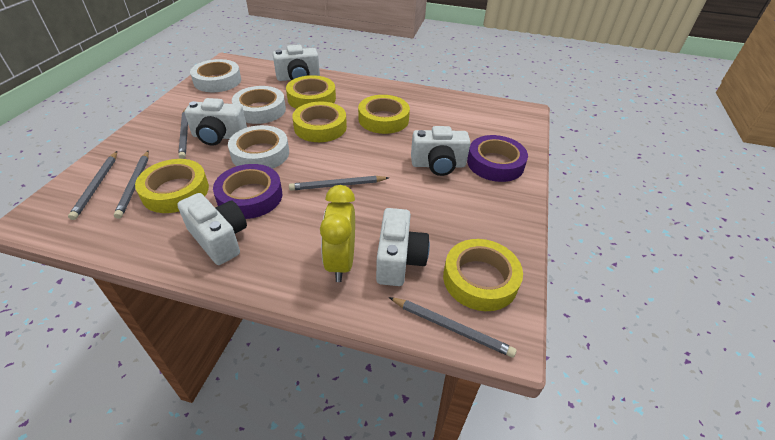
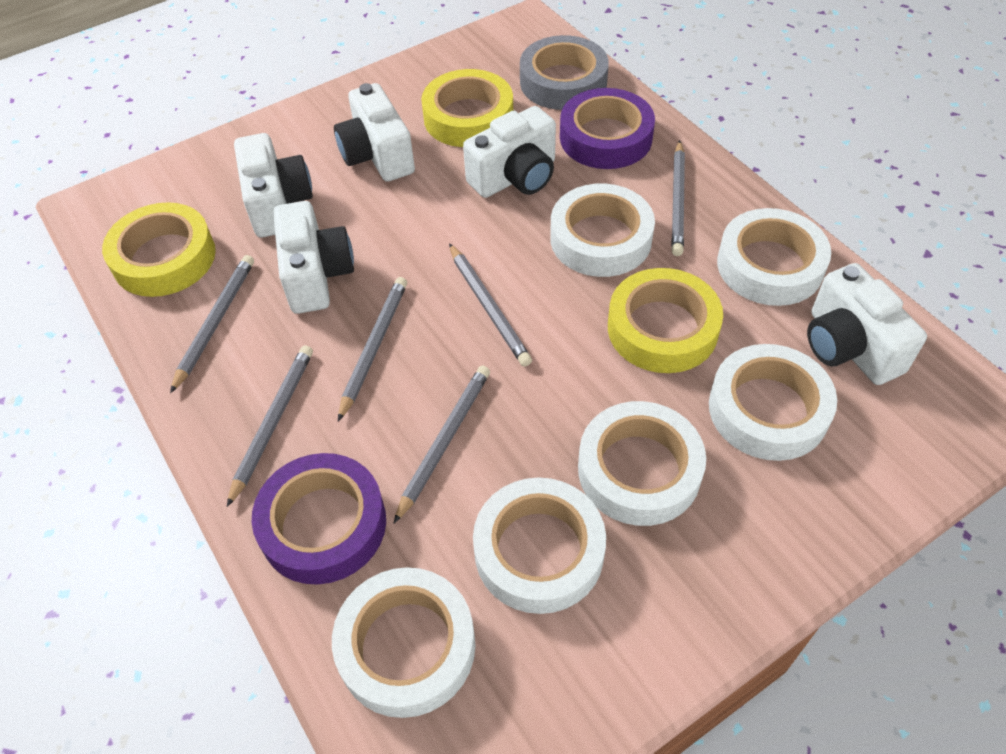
grey pencil: 5 -> 6
grey tape: 0 -> 1
white tape: 3 -> 6
yellow clock: 1 -> 0
yellow tape: 5 -> 3

